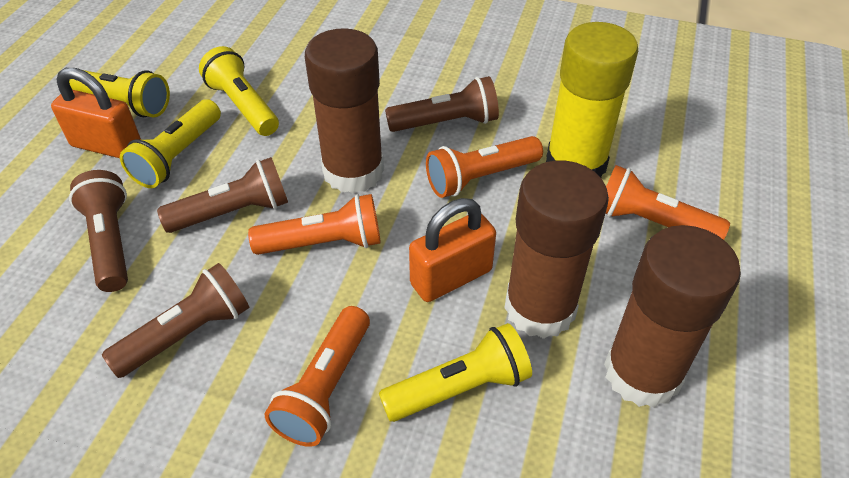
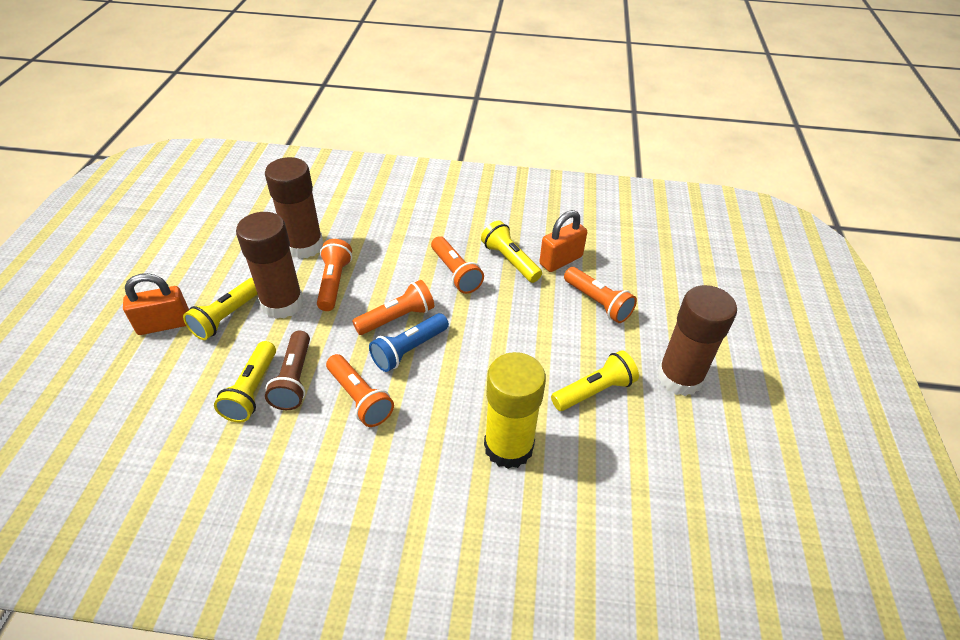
blue flashlight: 0 -> 1
brown flashlight: 4 -> 1
orange flashlight: 4 -> 5

